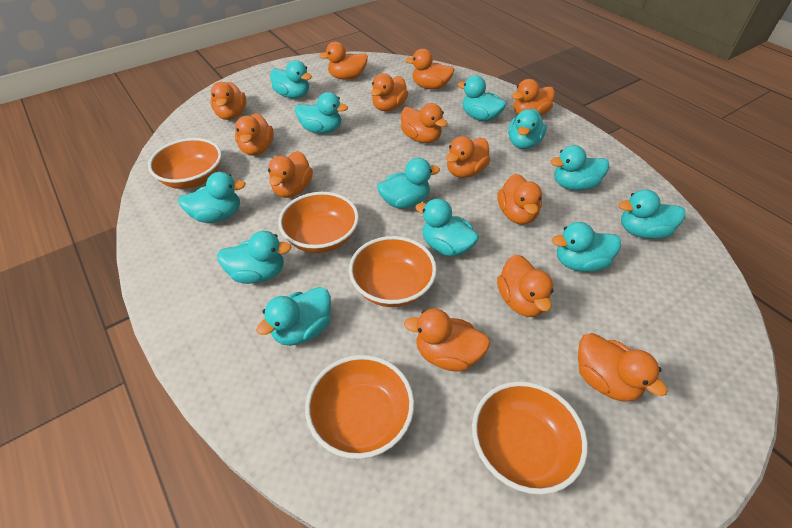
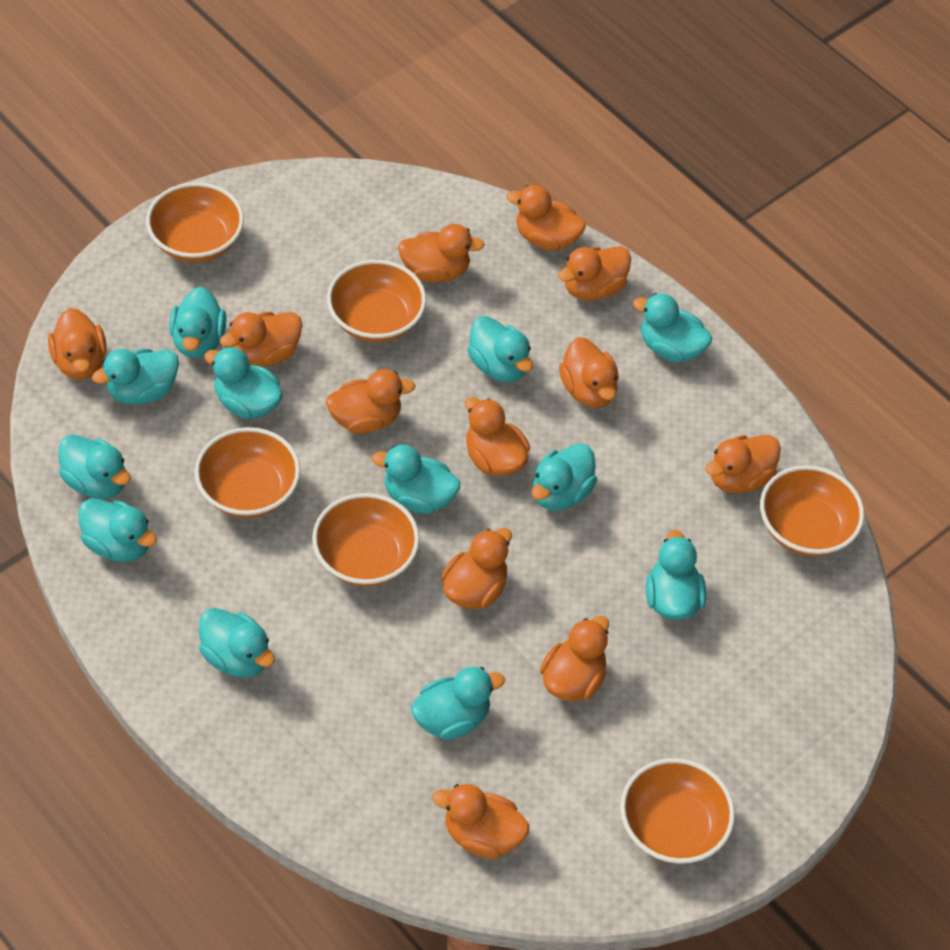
orange bowl: 5 -> 6
orange duck: 13 -> 12

